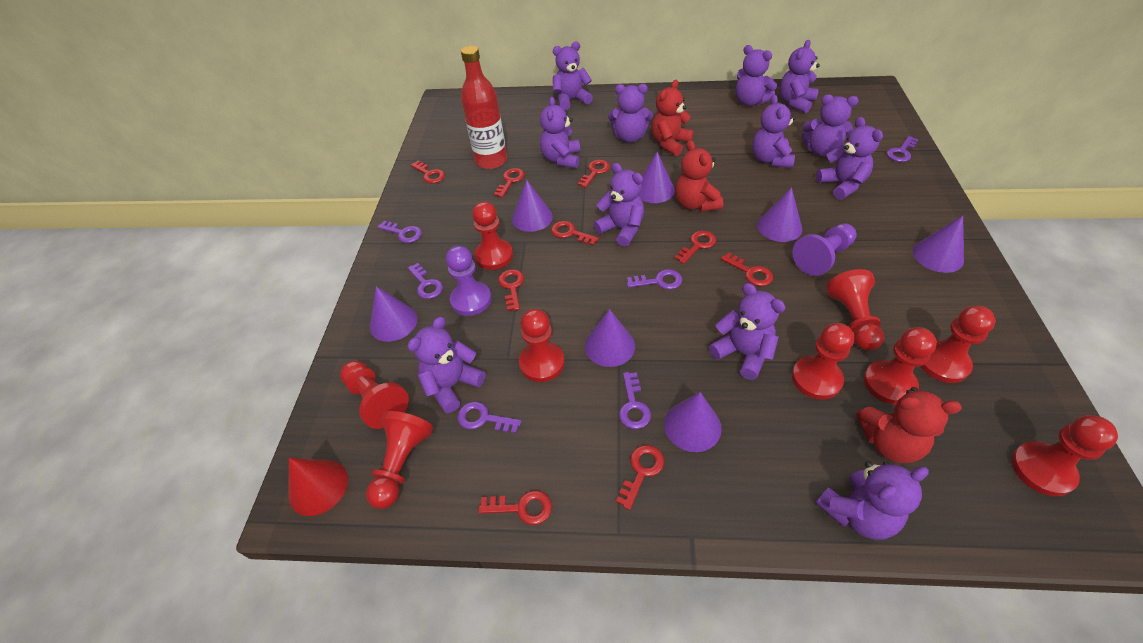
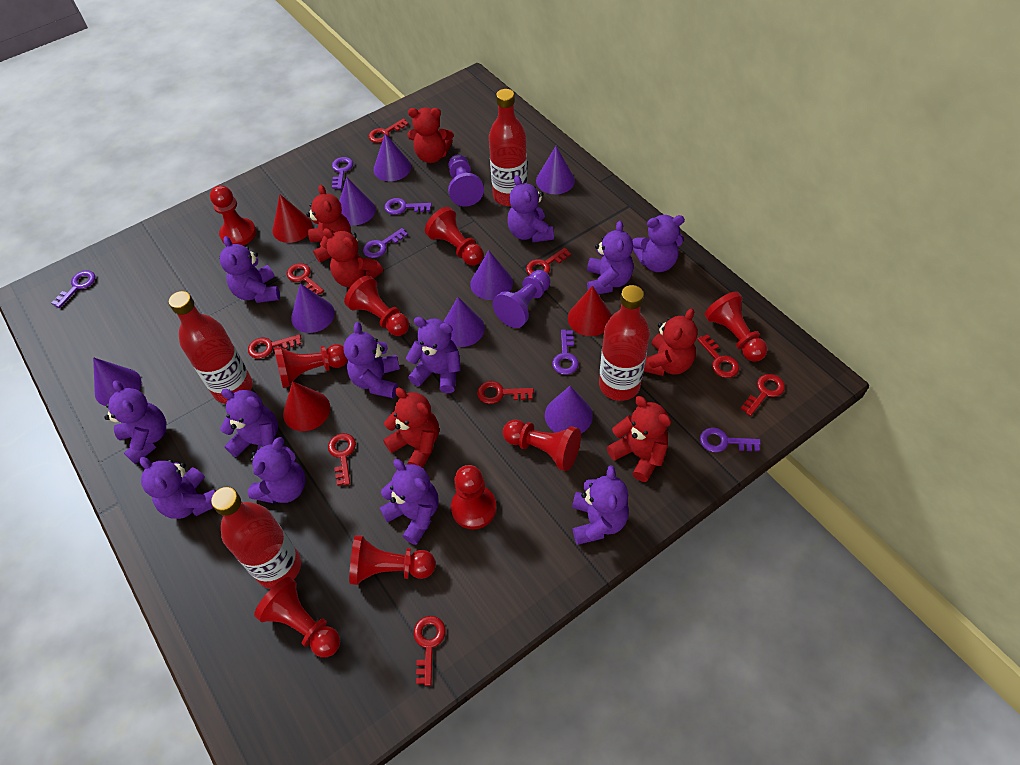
purple cone: 7 -> 8
red bottle: 1 -> 4
red cone: 1 -> 3
red teddy bear: 3 -> 6

